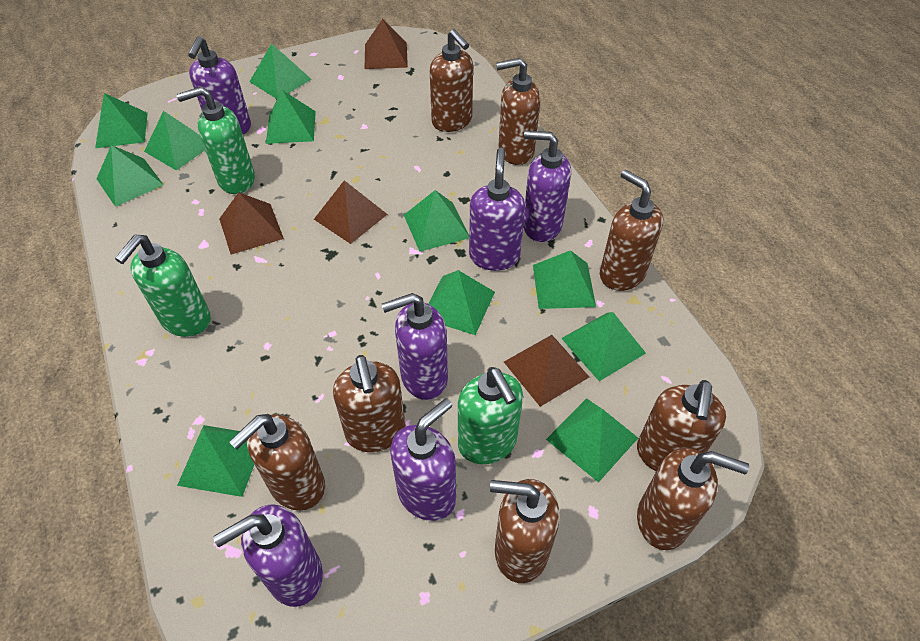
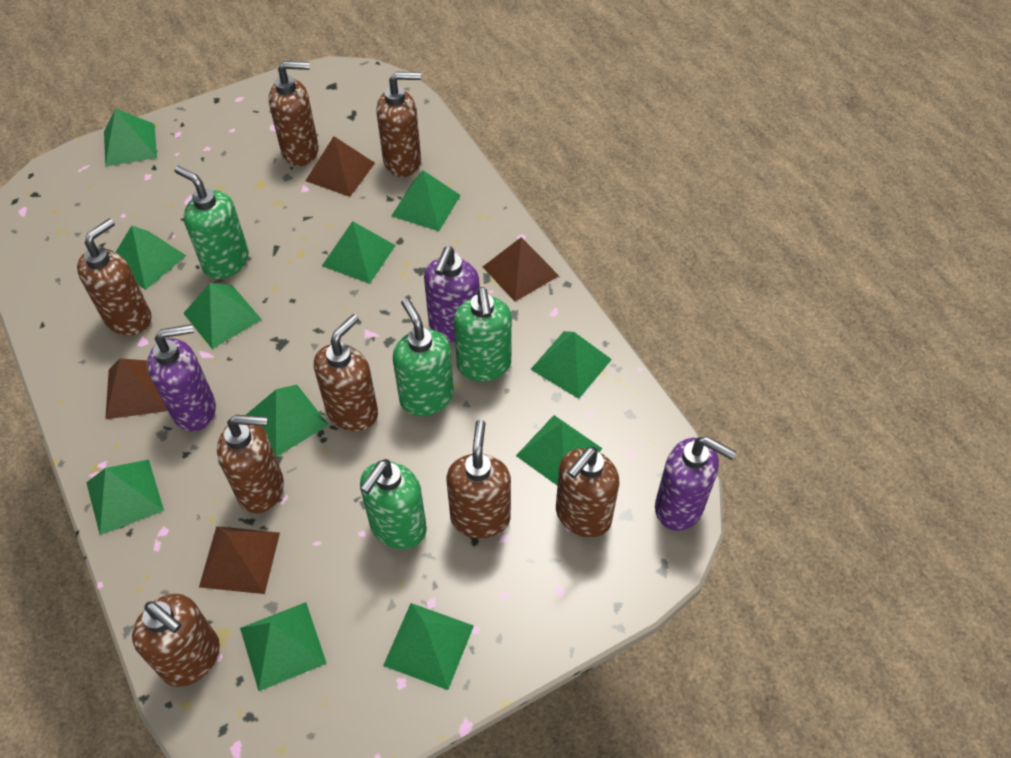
green soap dispenser: 3 -> 4
purple soap dispenser: 6 -> 3

